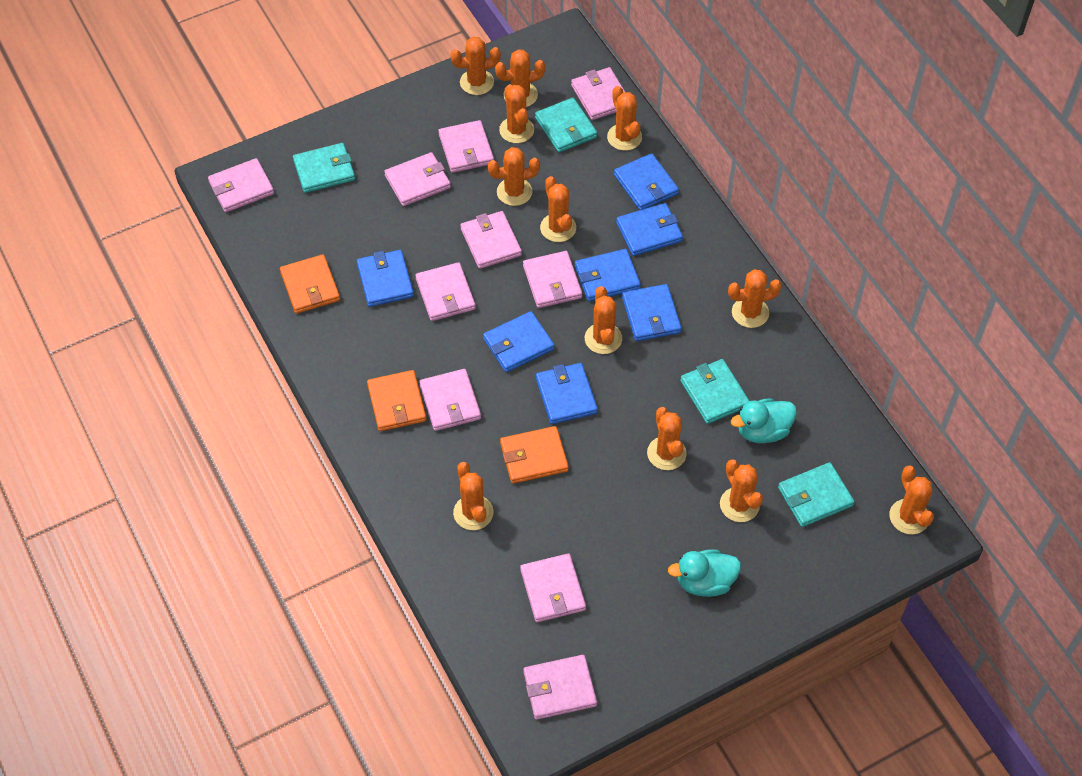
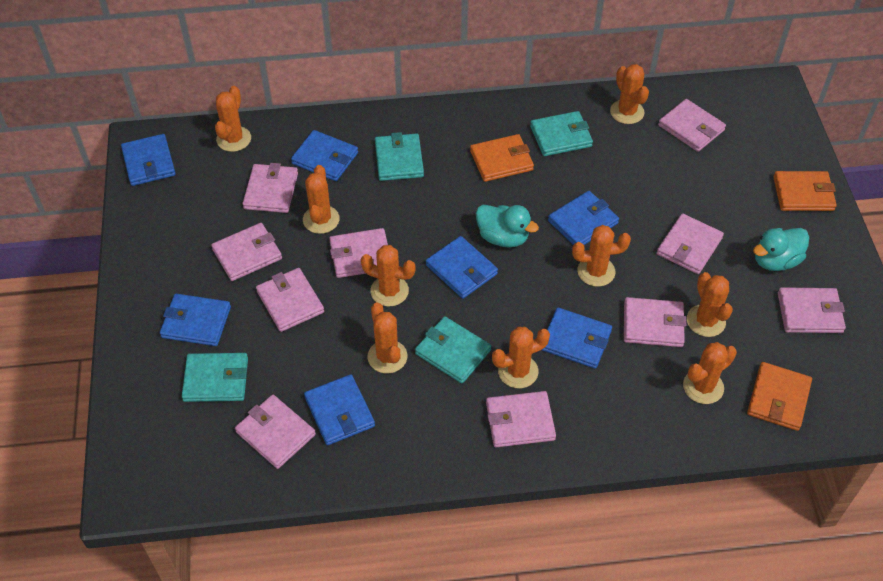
orange cactus: 12 -> 9

